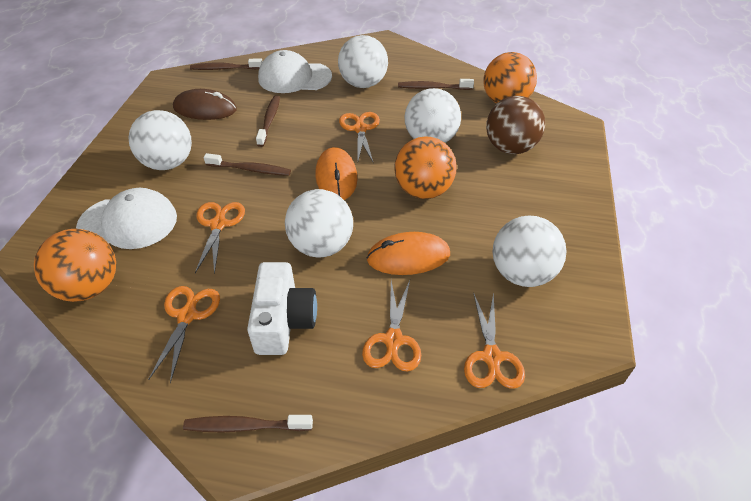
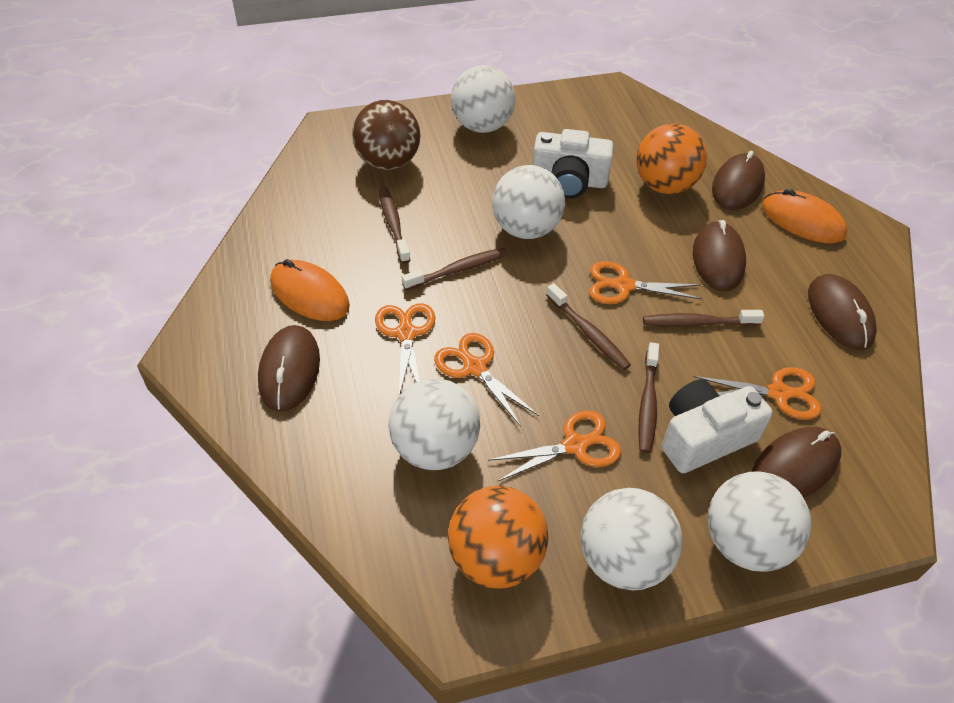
brown mouse: 1 -> 5
orange ball: 3 -> 2
white camera: 1 -> 2
white cap: 2 -> 0

